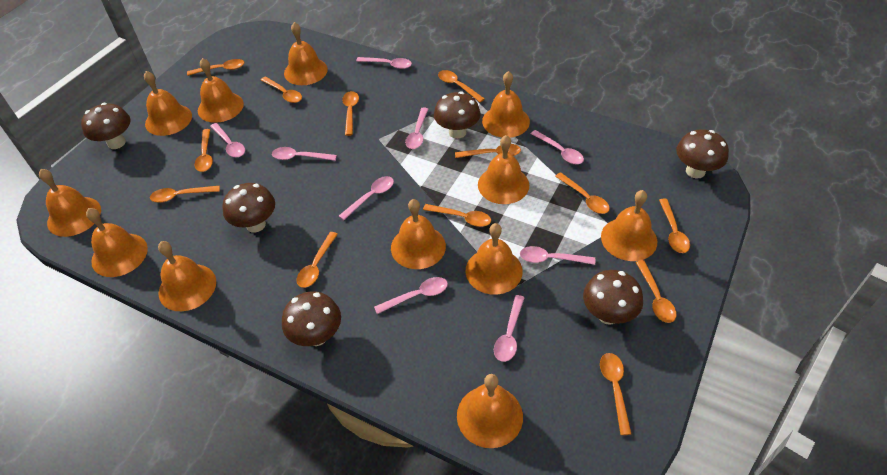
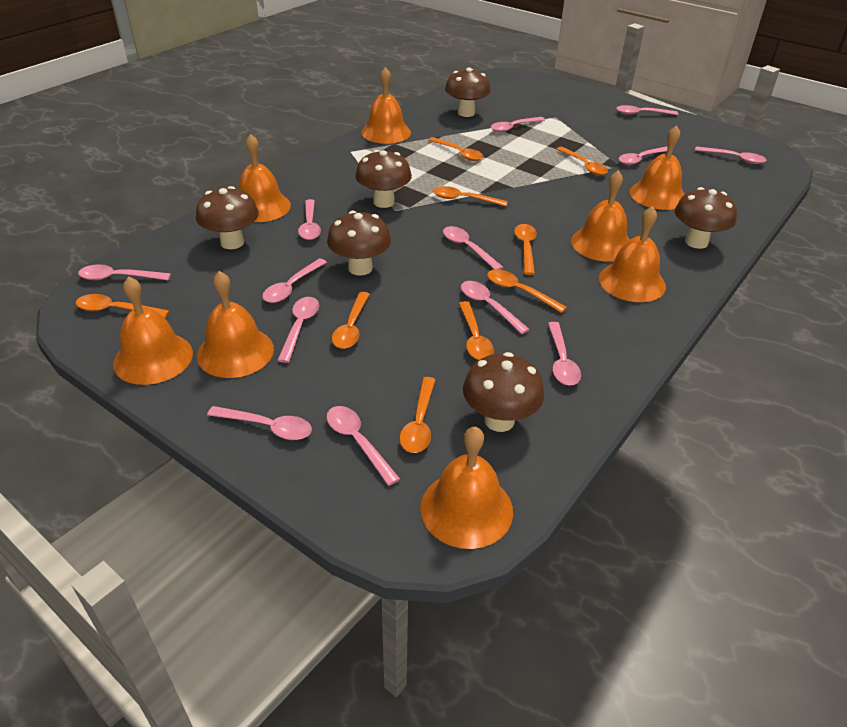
orange bell: 12 -> 8
orange spoon: 13 -> 9
pink spoon: 9 -> 13

